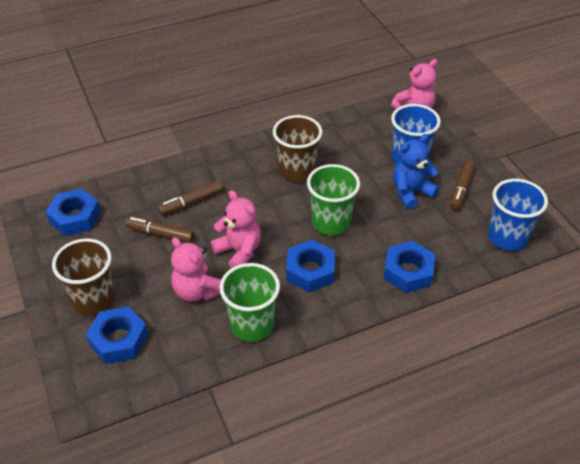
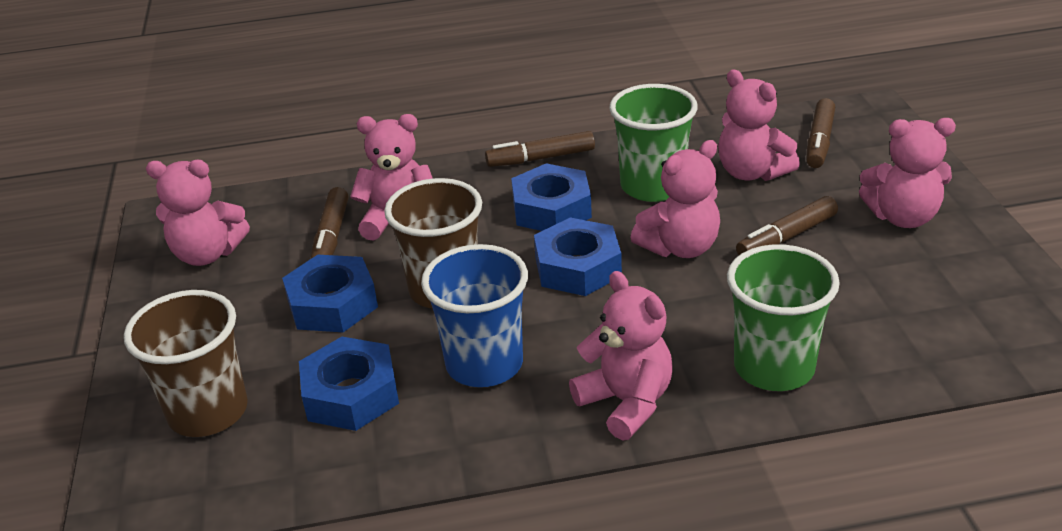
blue cup: 2 -> 1
blue teddy bear: 1 -> 0
brown marker: 3 -> 4
pink teddy bear: 3 -> 6

